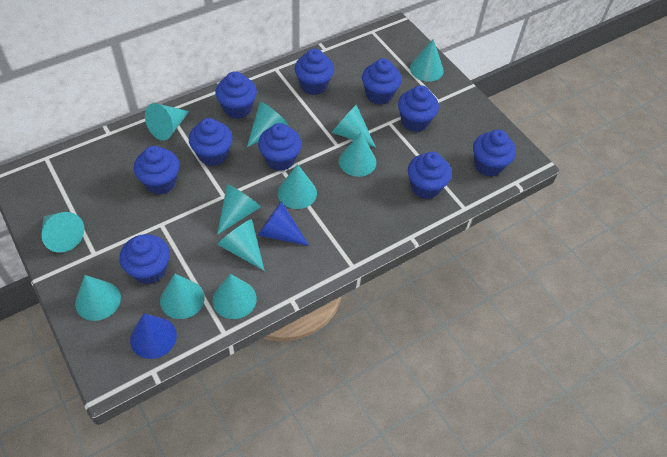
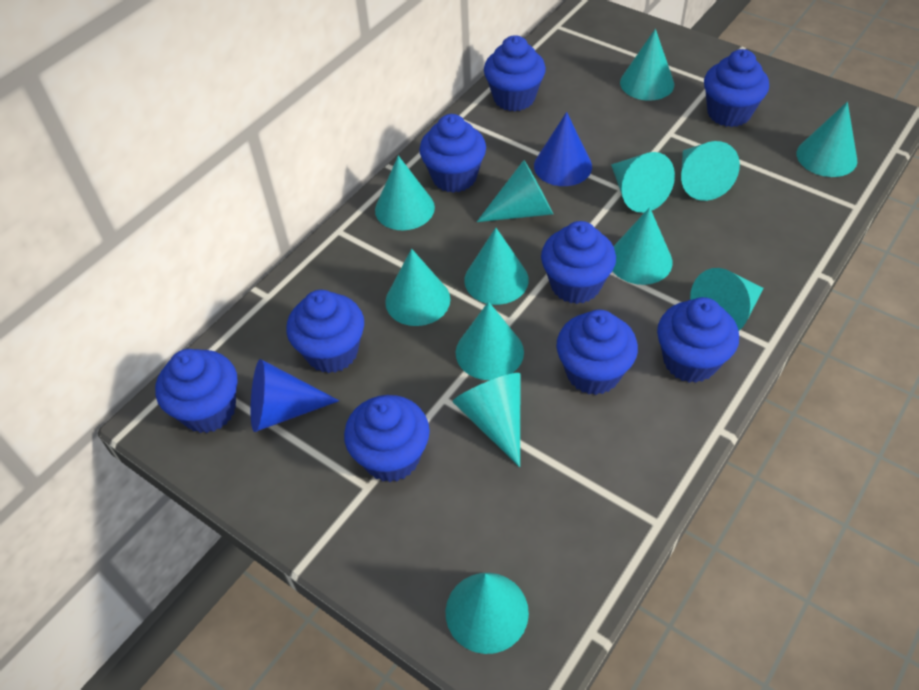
blue cupcake: 10 -> 9
turquoise cone: 12 -> 13

